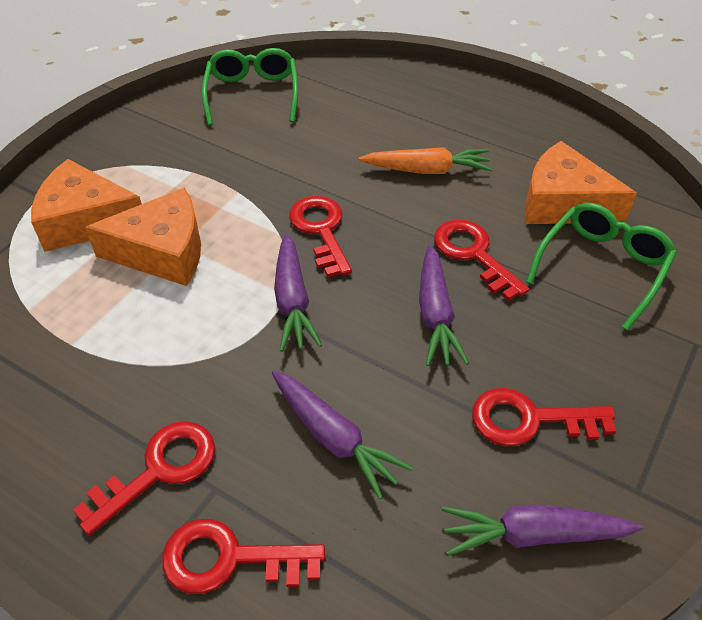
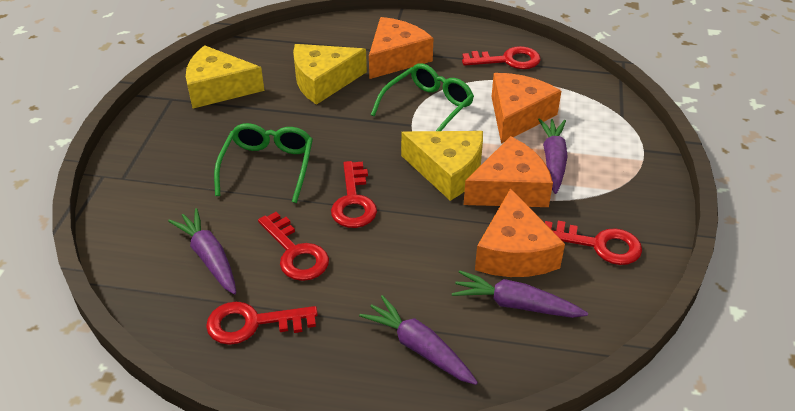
orange carrot: 1 -> 0
orange cheese: 3 -> 4
yellow cheese: 0 -> 3

